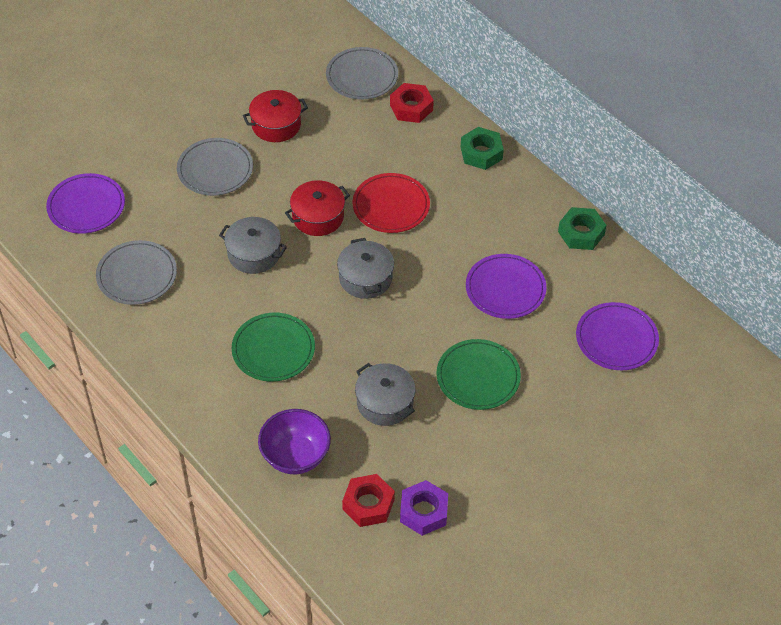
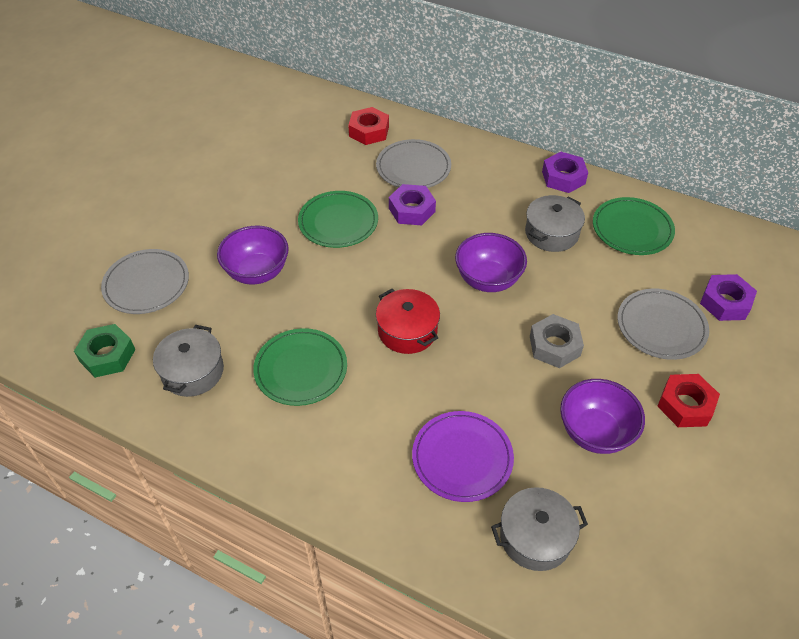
green nut: 2 -> 1
green plate: 2 -> 3
grey nut: 0 -> 1
purple bowl: 1 -> 3
purple nut: 1 -> 3
purple plate: 3 -> 1
red plate: 1 -> 0
red pot: 2 -> 1

